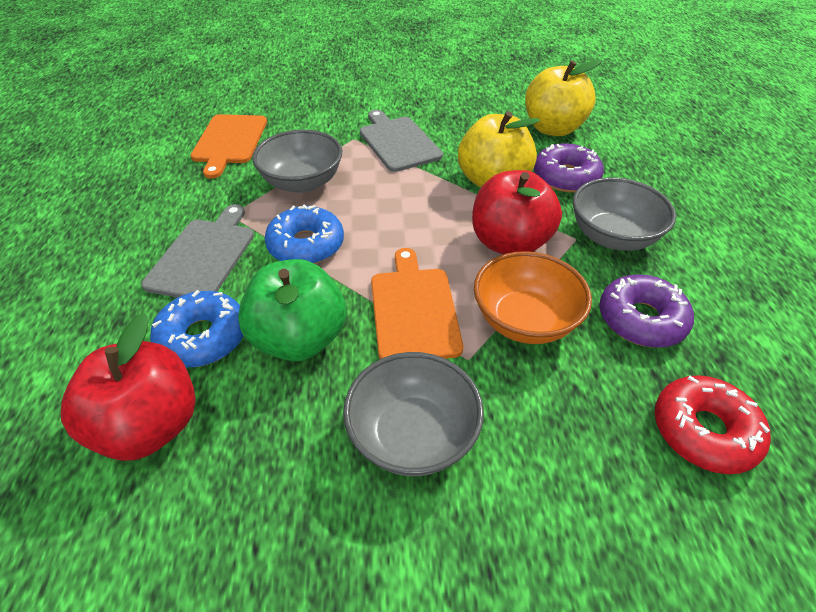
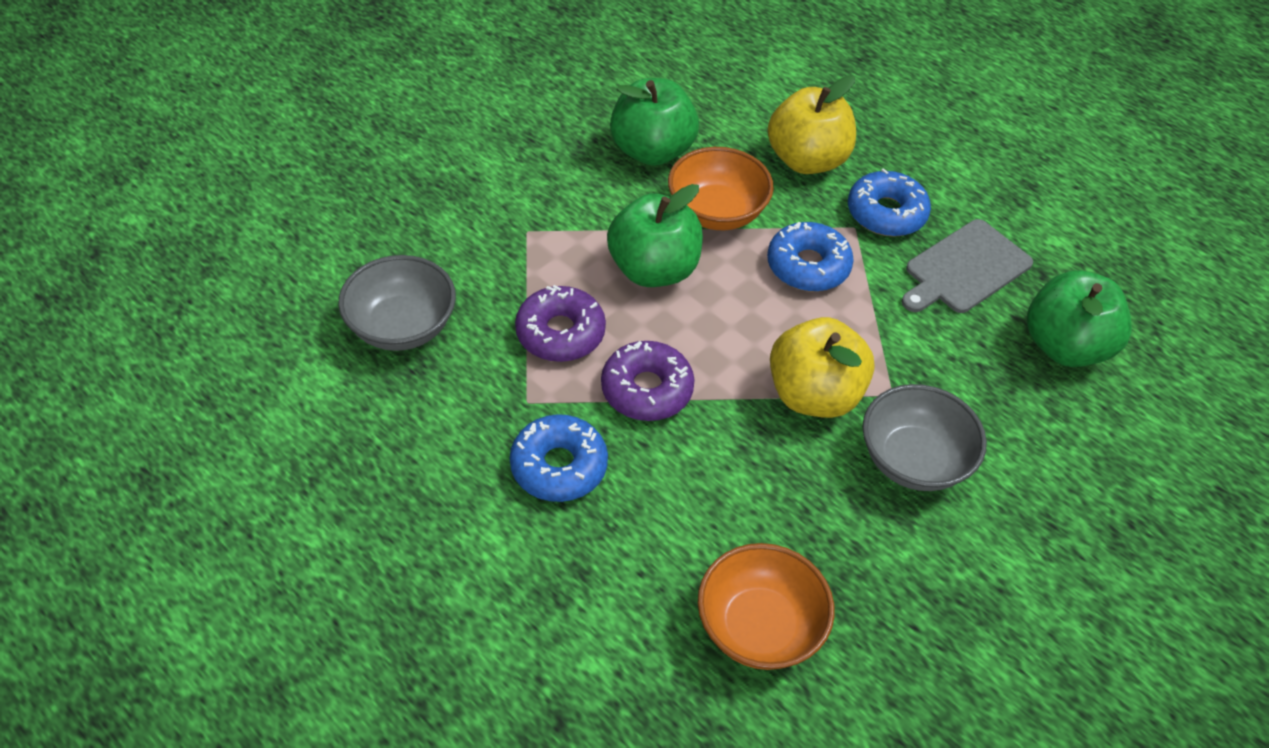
blue donut: 2 -> 3
green apple: 1 -> 3
grey bowl: 3 -> 2
grey cutting board: 2 -> 1
orange bowl: 1 -> 2
orange cutting board: 2 -> 0
red apple: 2 -> 0
red donut: 1 -> 0

